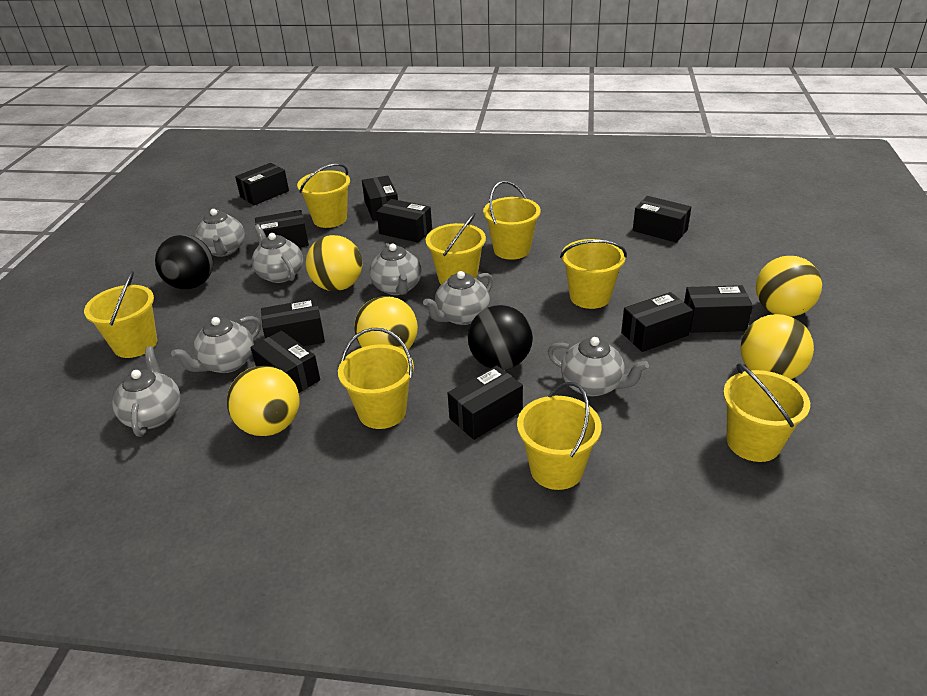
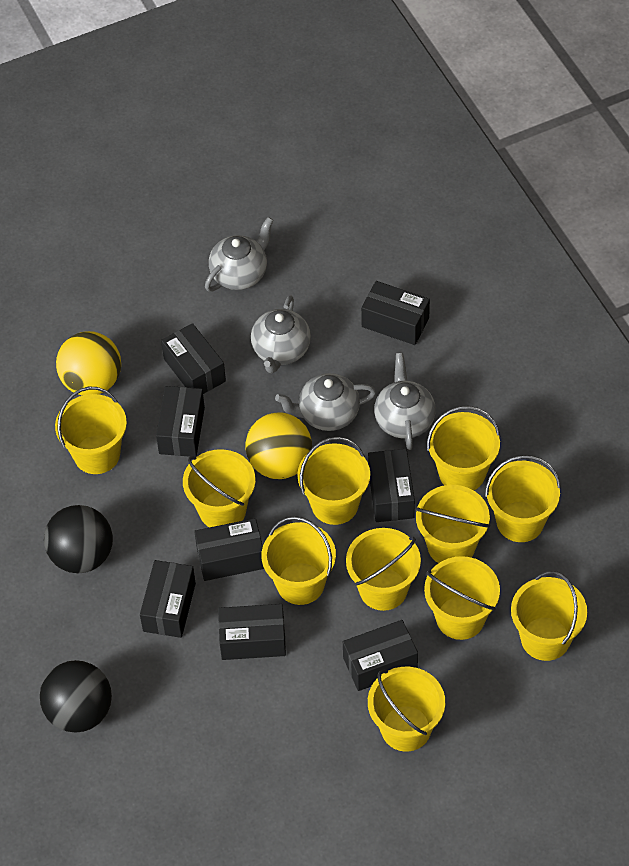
black box: 10 -> 8
grey teapot: 7 -> 4
yellow ball: 5 -> 2
yellow bucket: 8 -> 11

